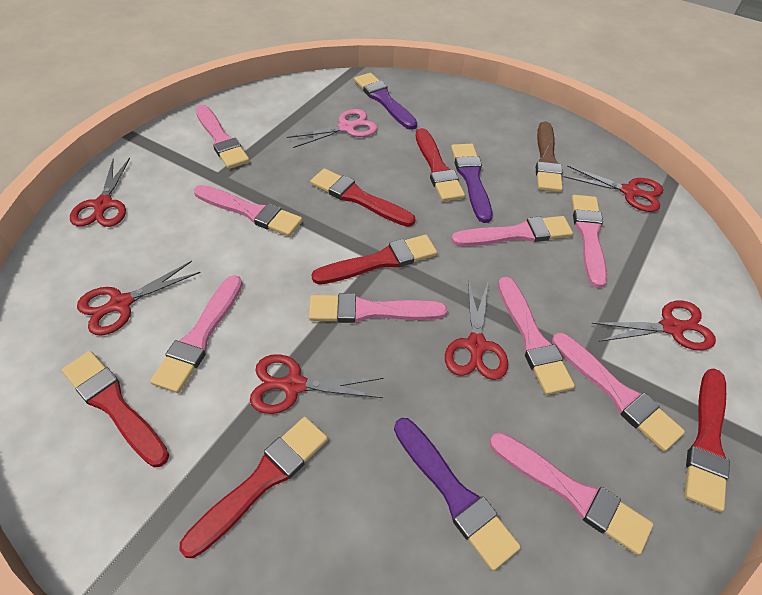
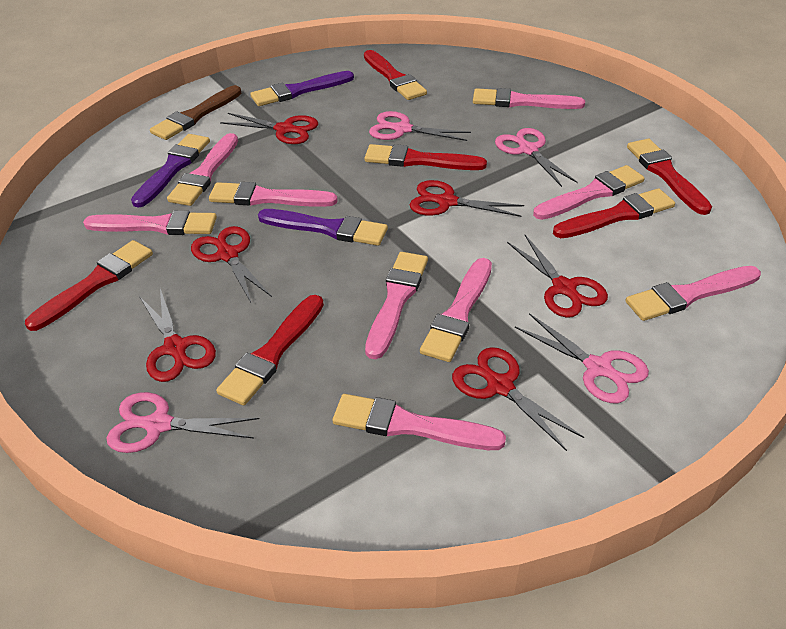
pink scissors: 1 -> 4

